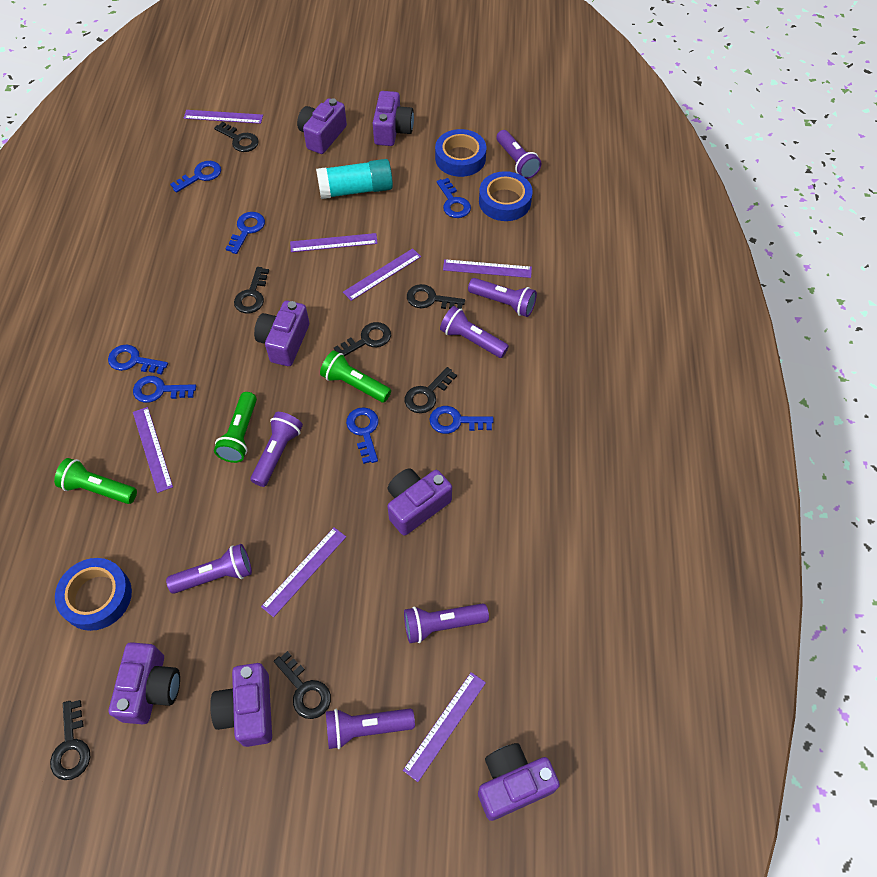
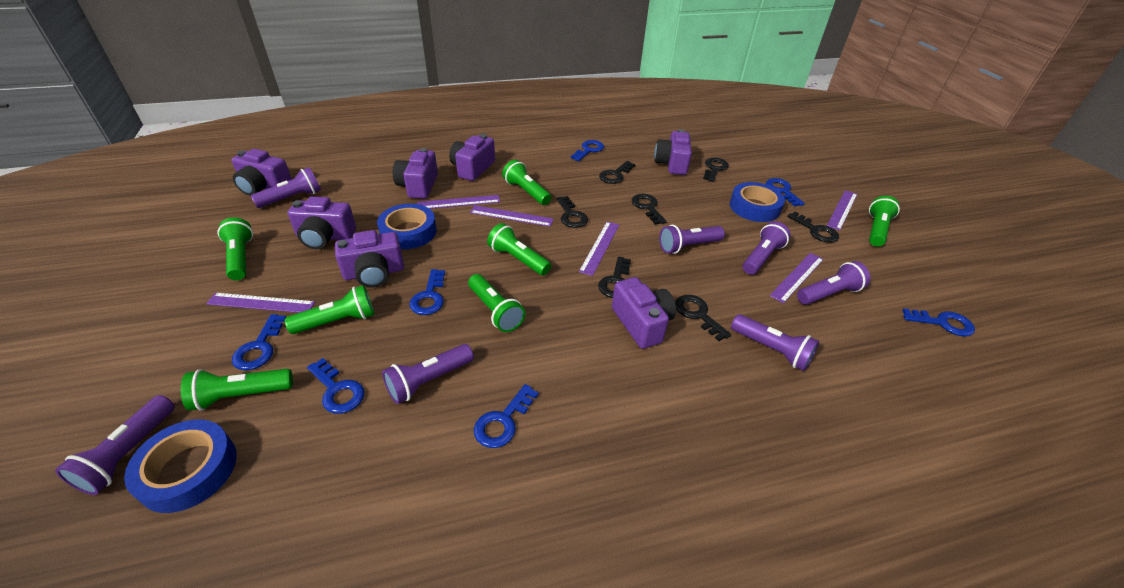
green flashlight: 3 -> 7
purple ruler: 7 -> 6
turquoise glue stick: 1 -> 0

